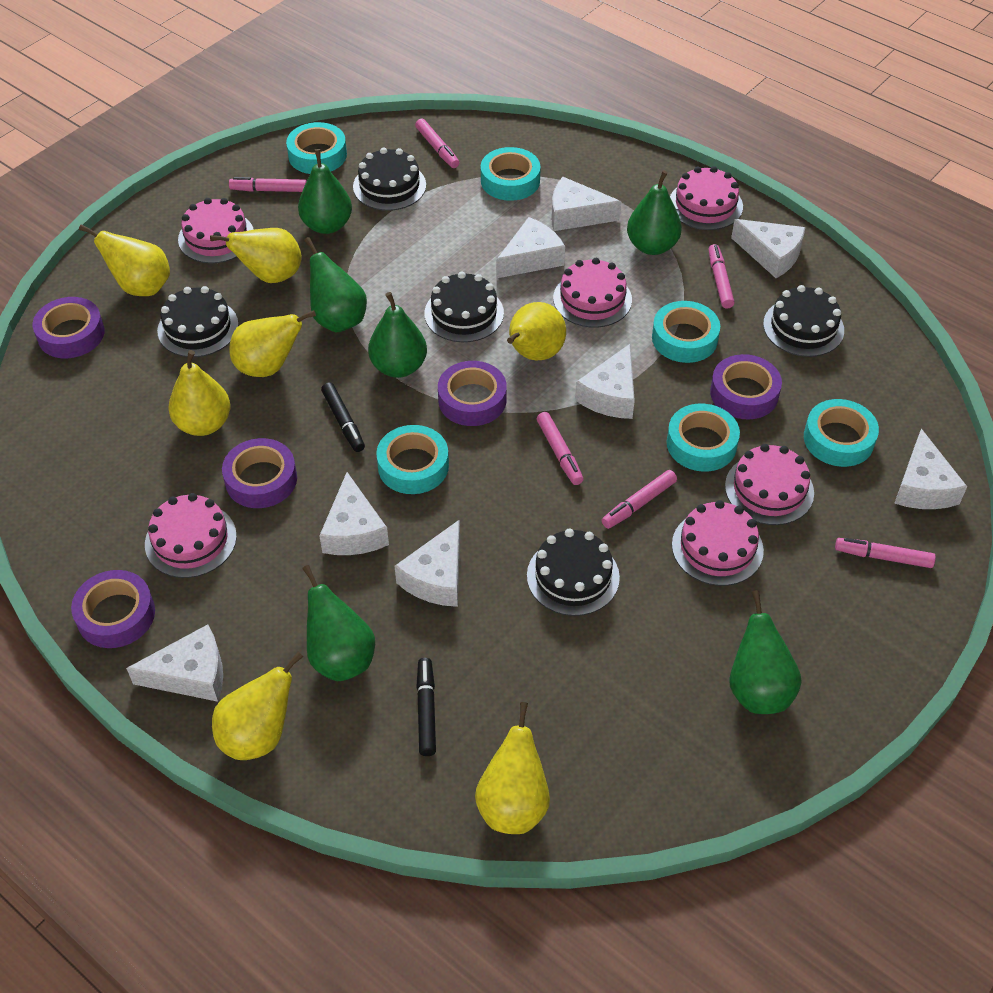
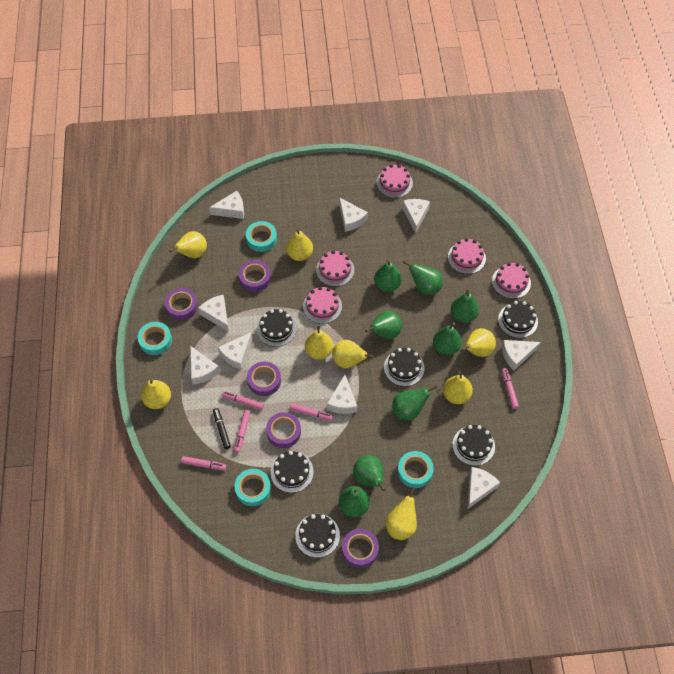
black cake: 5 -> 6
black marker: 2 -> 1
green pear: 6 -> 8
pink cake: 6 -> 5
pink marker: 6 -> 5
turquoise tape: 6 -> 4
white cheese: 8 -> 9
yellow pear: 7 -> 8

